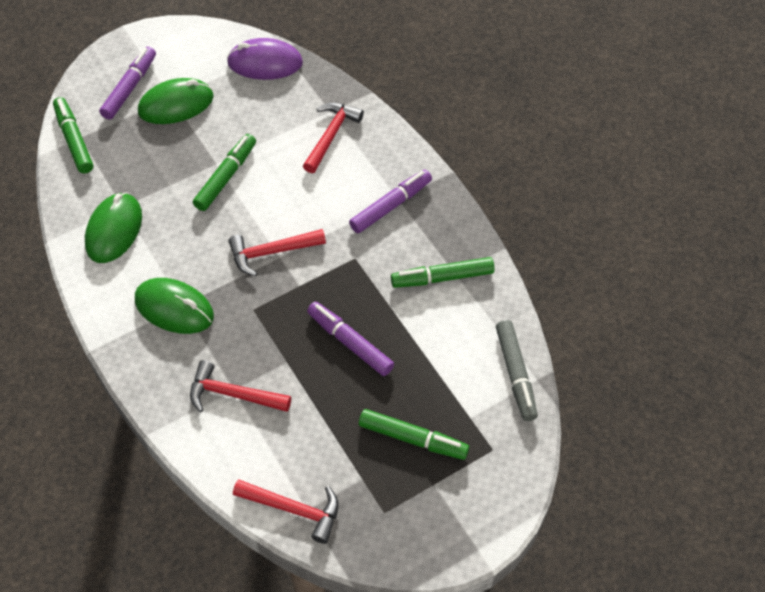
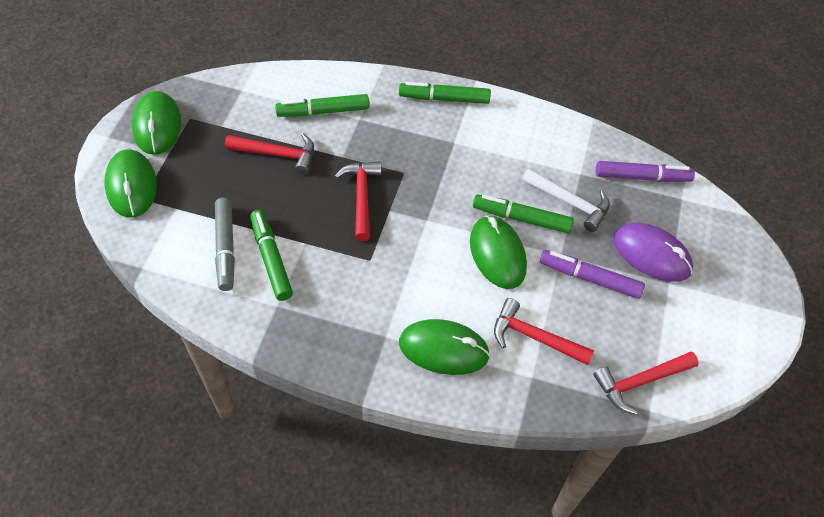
green mouse: 3 -> 4
purple marker: 3 -> 2
white hammer: 0 -> 1

